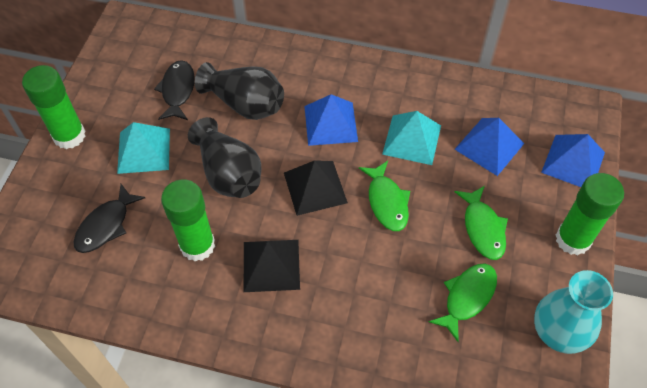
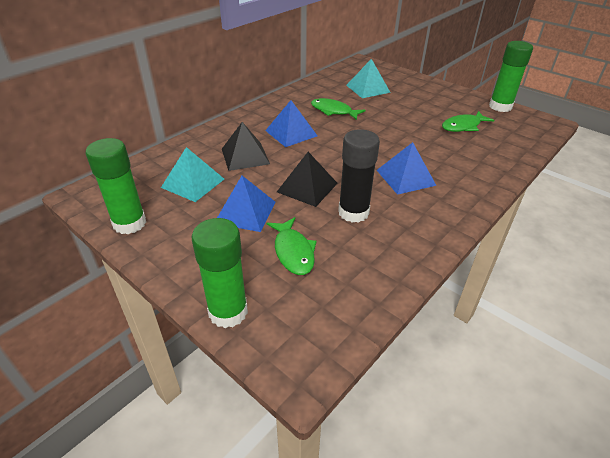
black fish: 2 -> 0
black glue stick: 0 -> 1
black vase: 2 -> 0
turquoise vase: 1 -> 0

